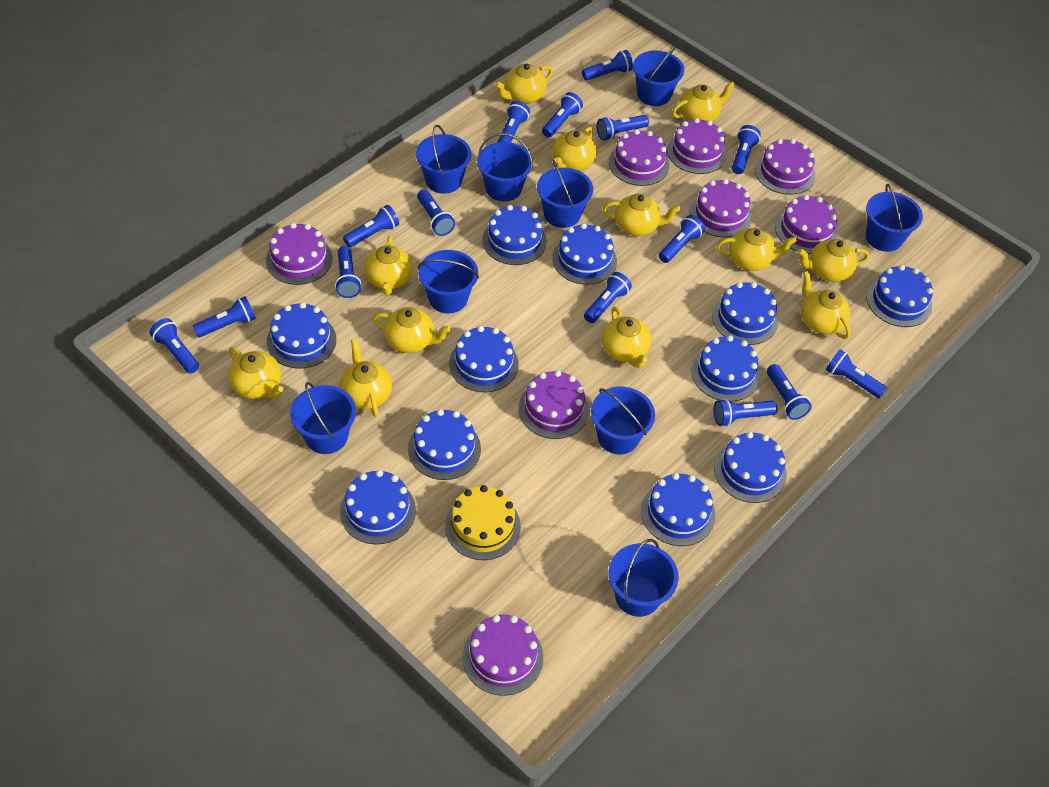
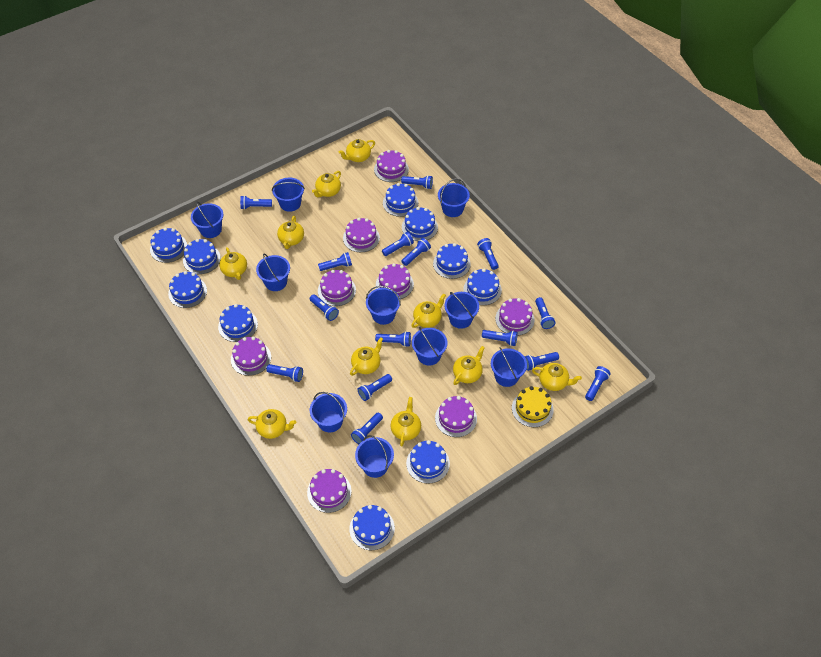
blue bucket: 9 -> 10
blue cake: 11 -> 10
yellow teapot: 12 -> 10

